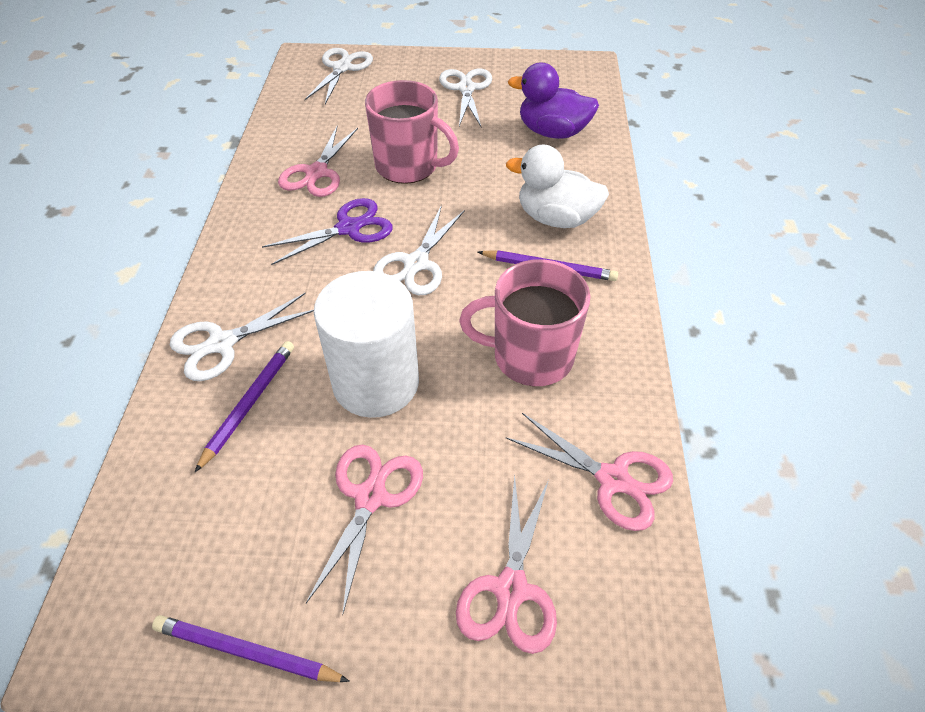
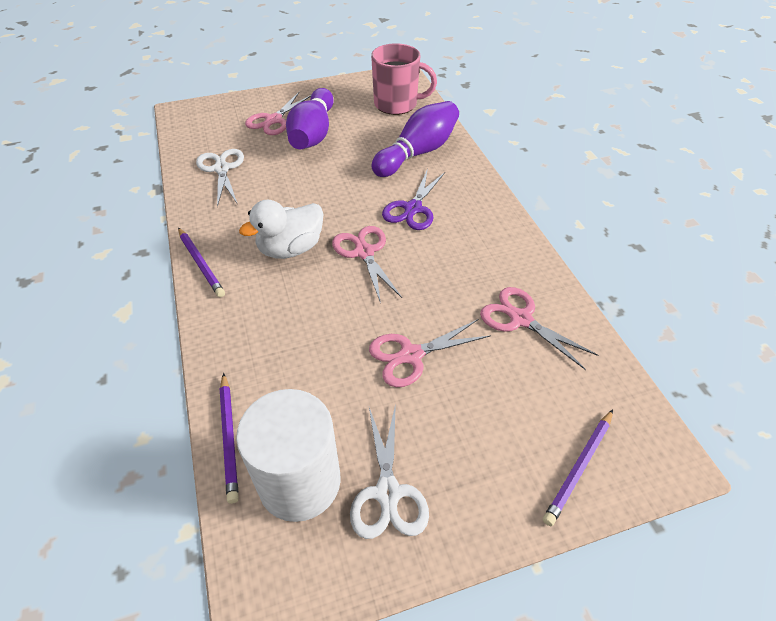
pink mug: 2 -> 1
purple bowling pin: 0 -> 2
purple duck: 1 -> 0
white scissors: 4 -> 2

